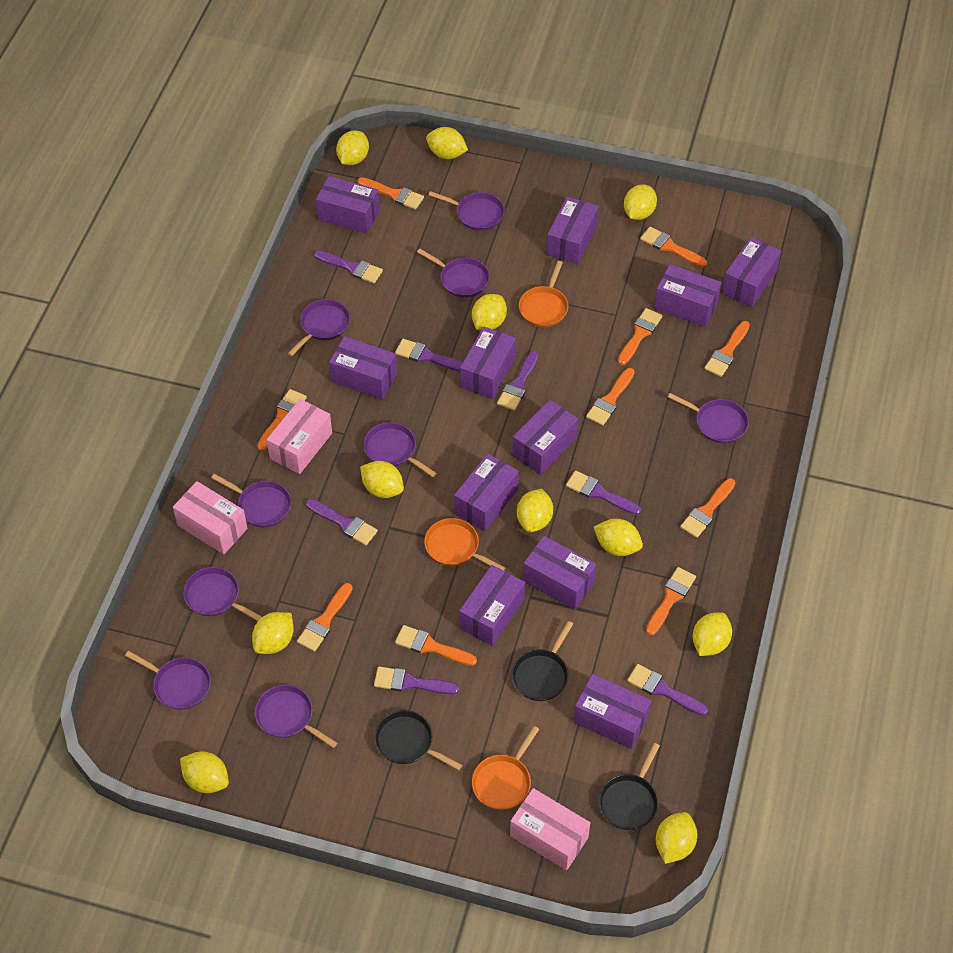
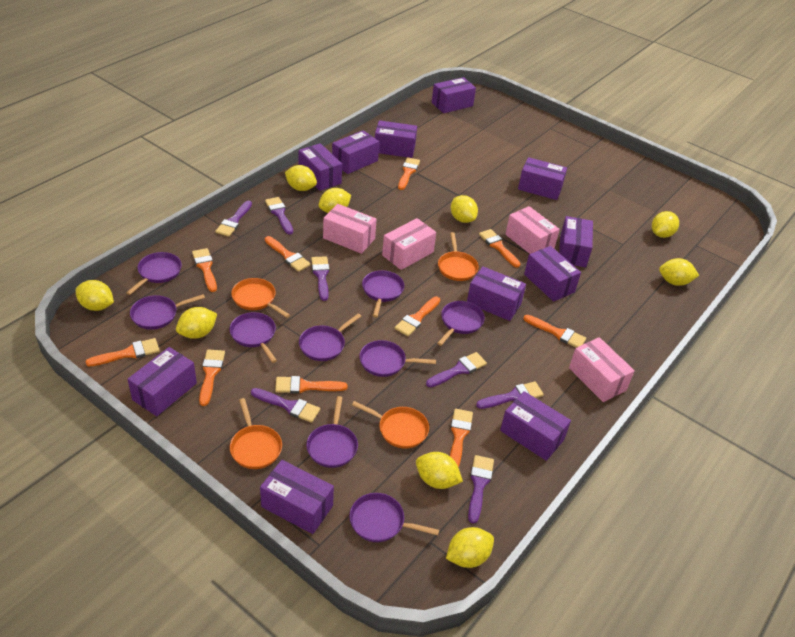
black pan: 3 -> 0
orange pan: 3 -> 4
pink box: 3 -> 4
yellow lemon: 11 -> 9

